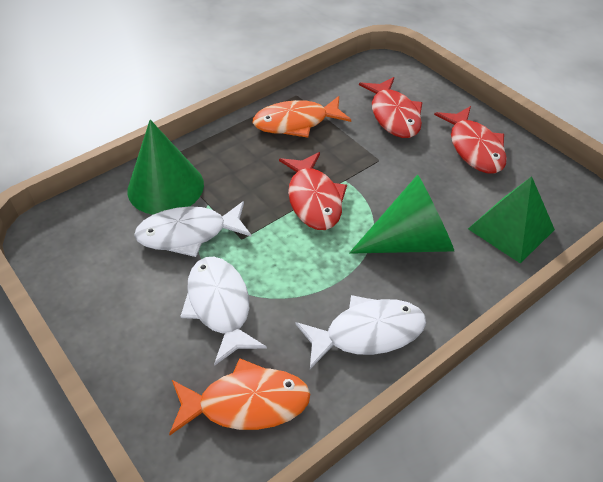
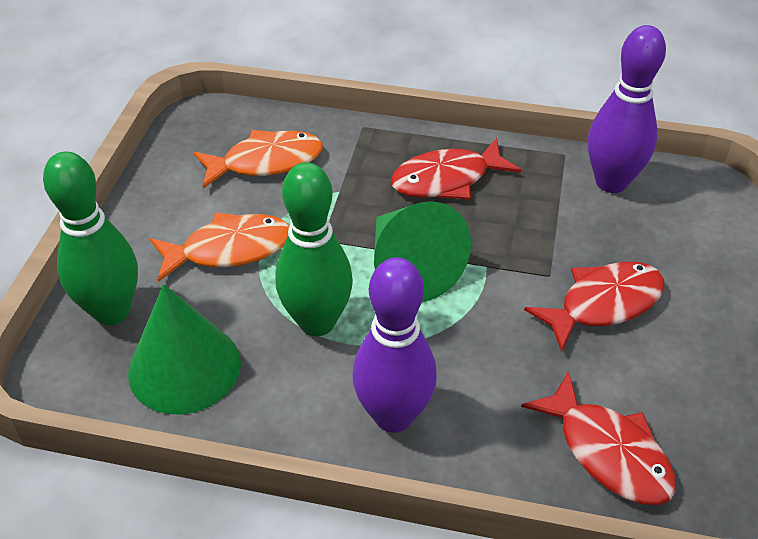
green bowling pin: 0 -> 2
green pyramid: 1 -> 0
purple bowling pin: 0 -> 2
white fish: 3 -> 0

